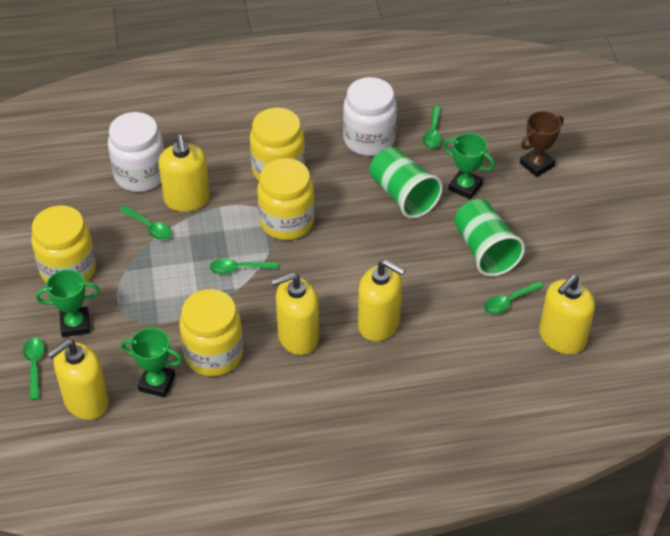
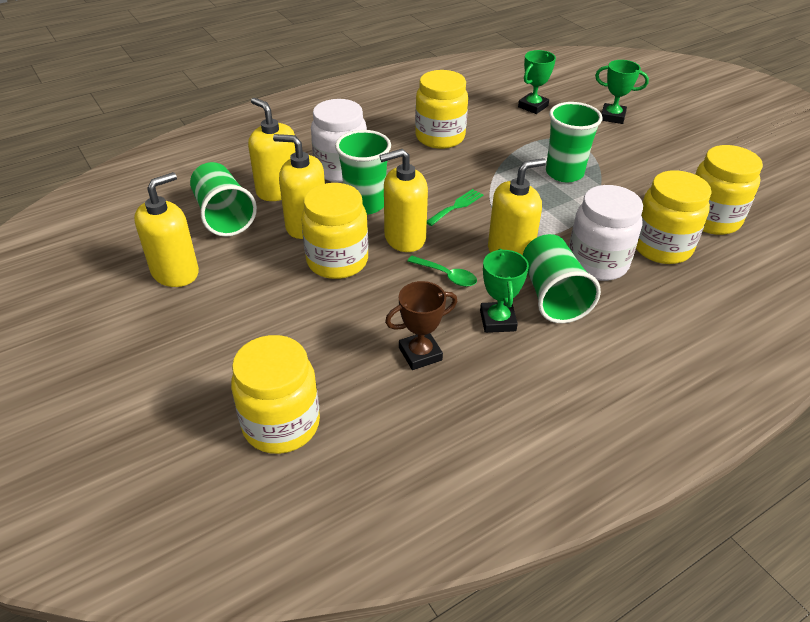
green cup: 2 -> 4
green fork: 0 -> 1
green spoon: 5 -> 1
yellow jar: 4 -> 5

